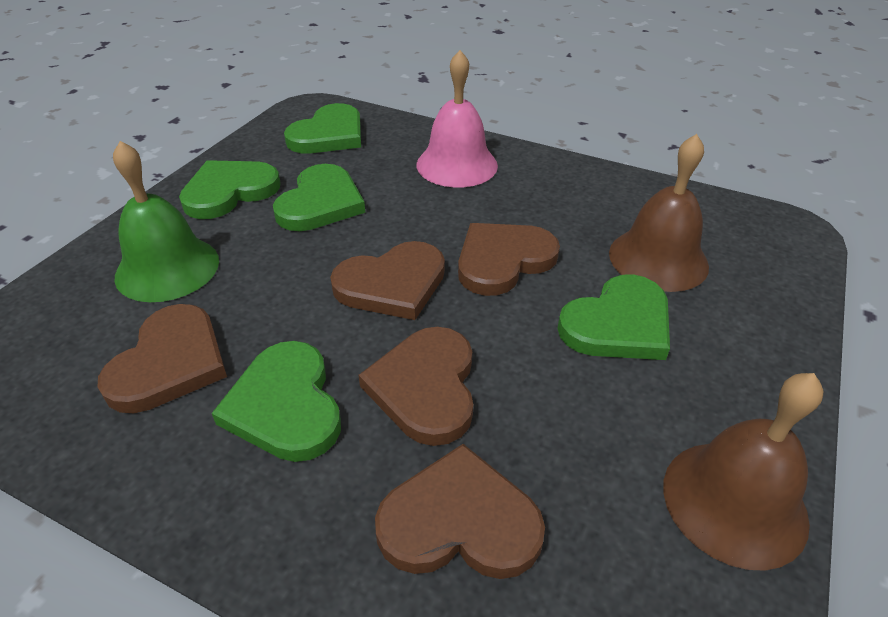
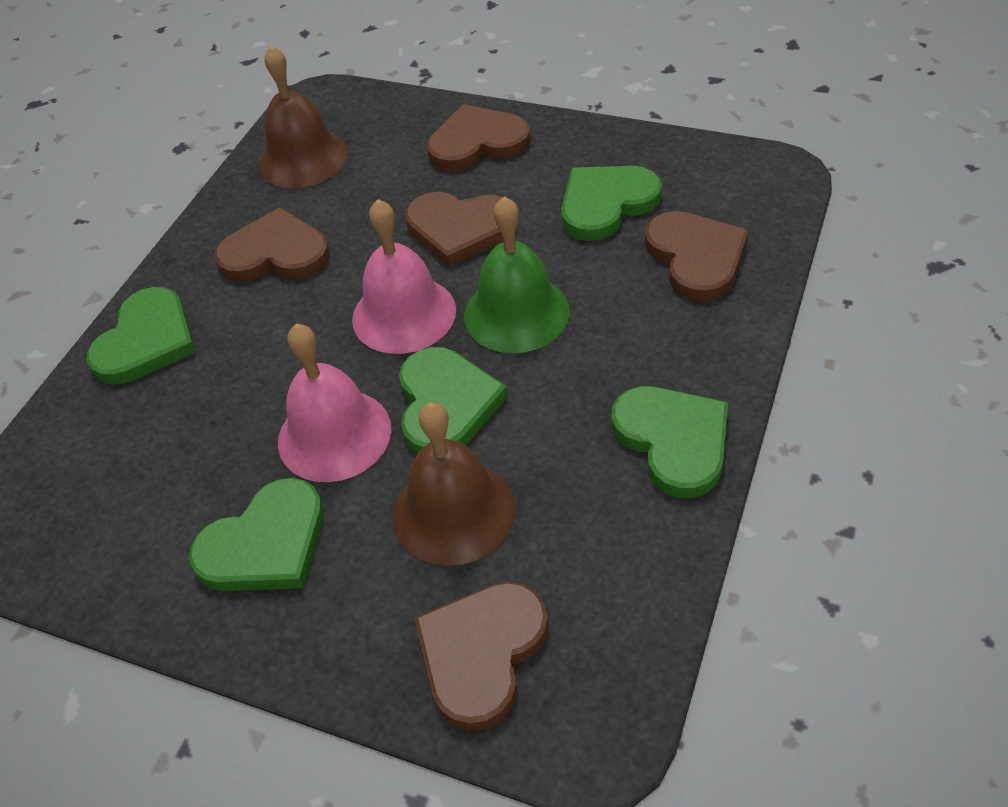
pink bell: 1 -> 2

